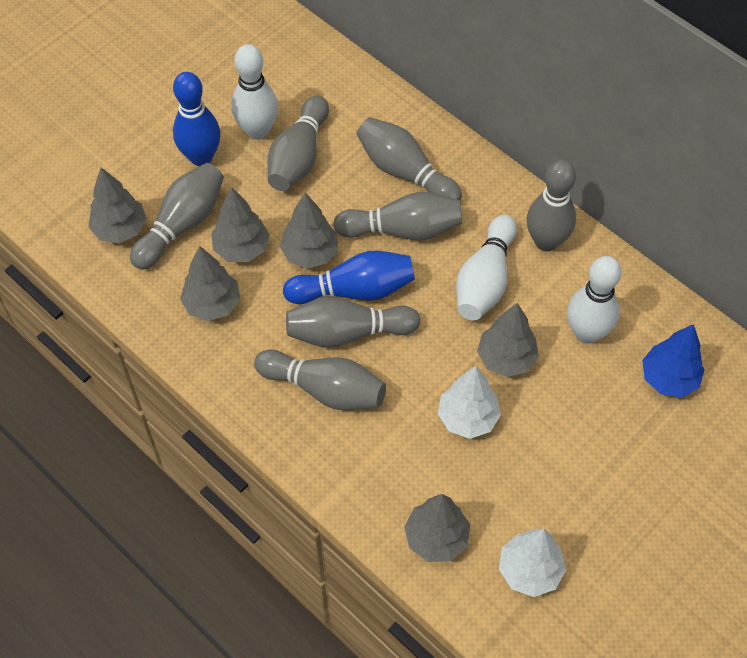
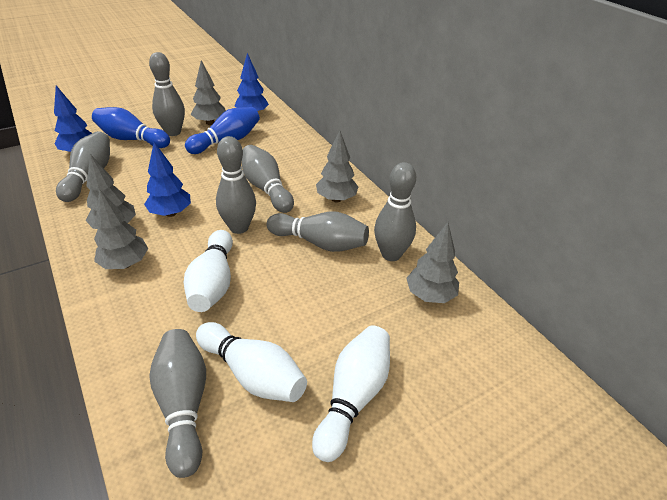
blue tree: 1 -> 3
grey tree: 6 -> 5
white tree: 2 -> 0

